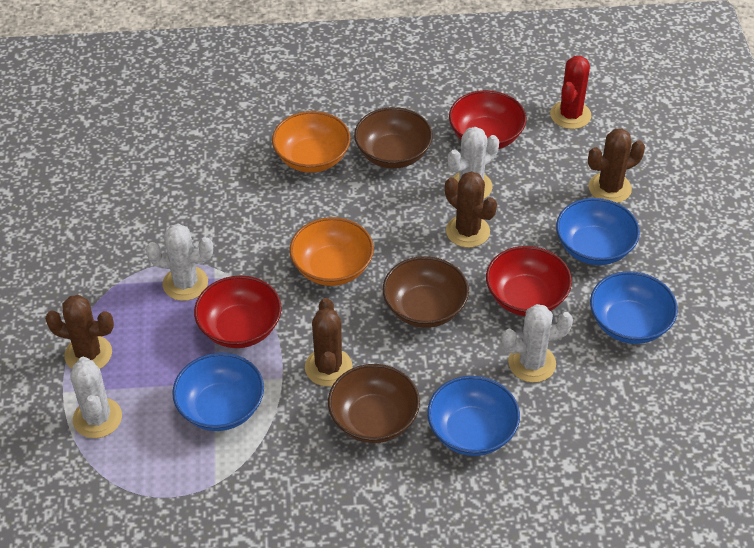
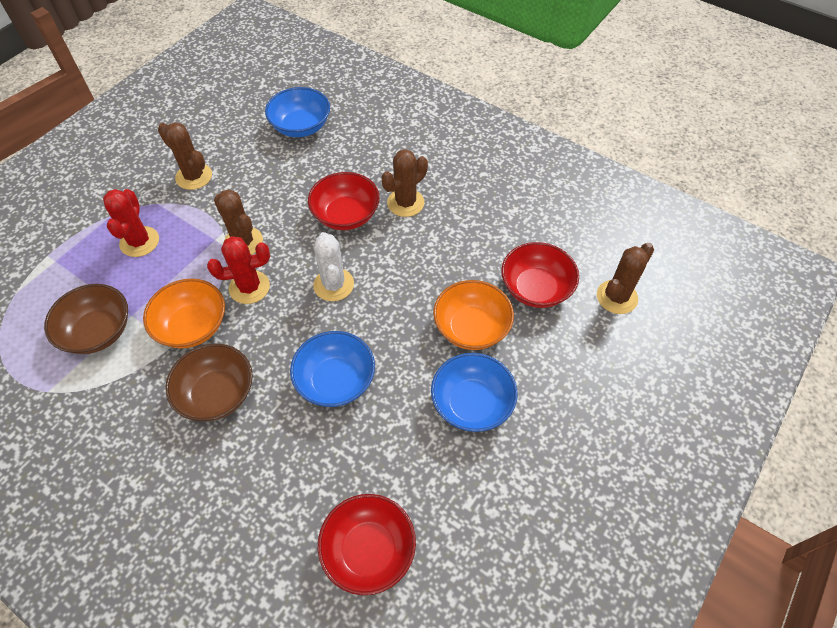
blue bowl: 4 -> 3
brown bowl: 3 -> 2
red cactus: 1 -> 2
white cactus: 4 -> 1

